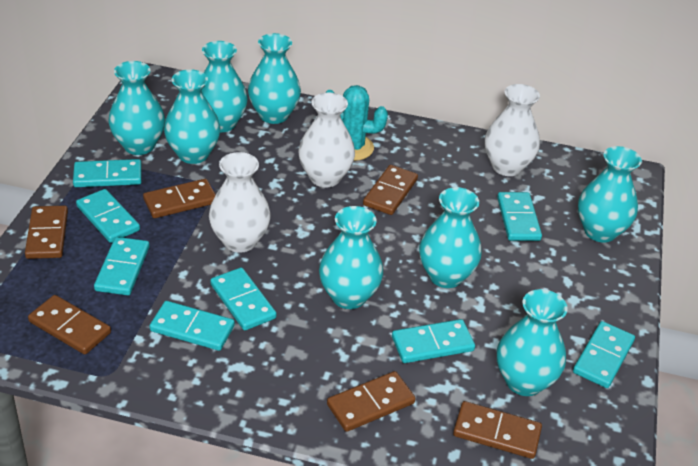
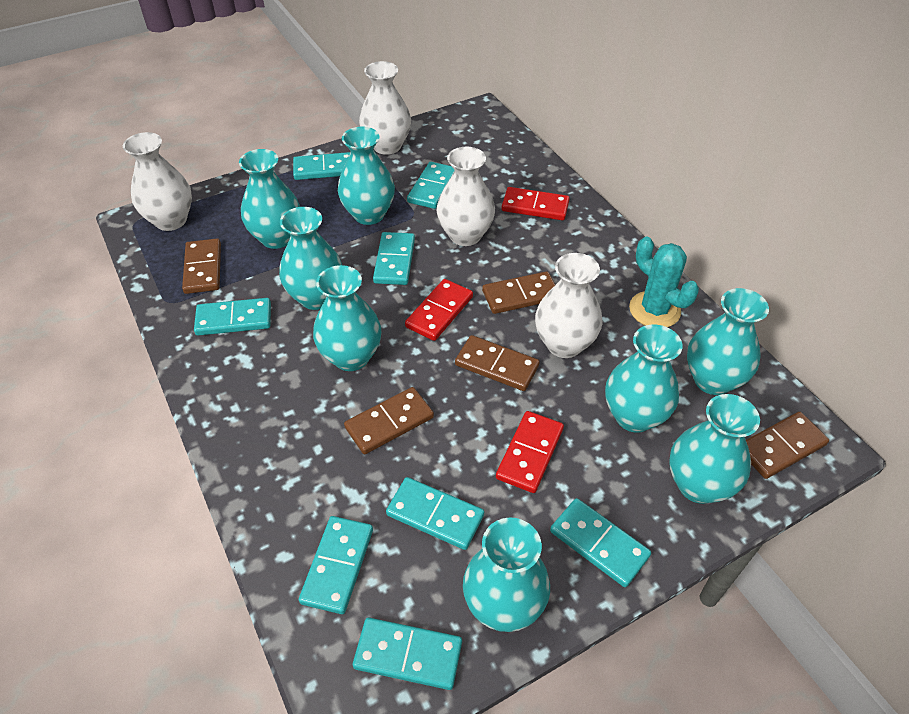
brown domino: 6 -> 5
red domino: 0 -> 3
white vase: 3 -> 4

